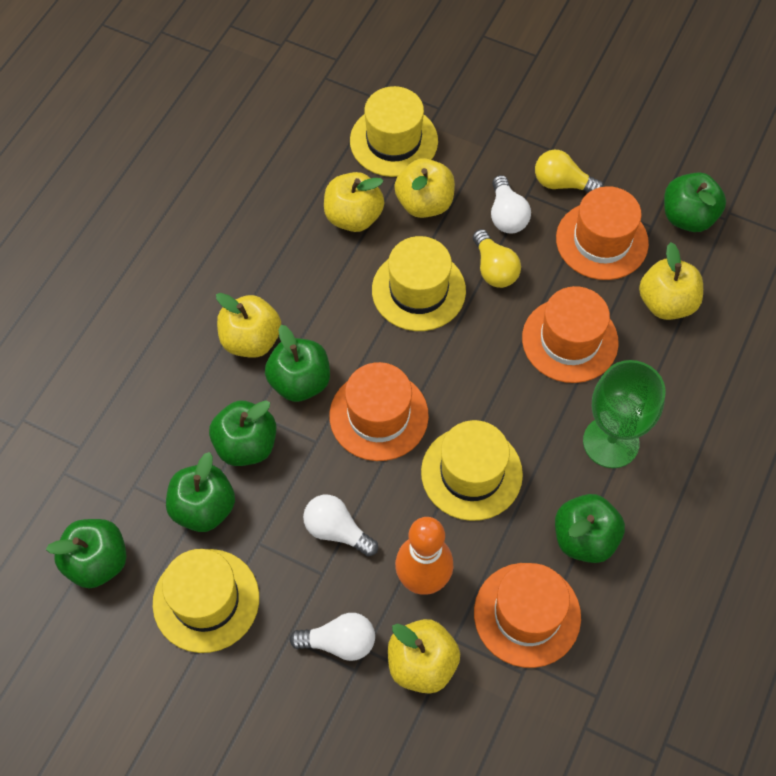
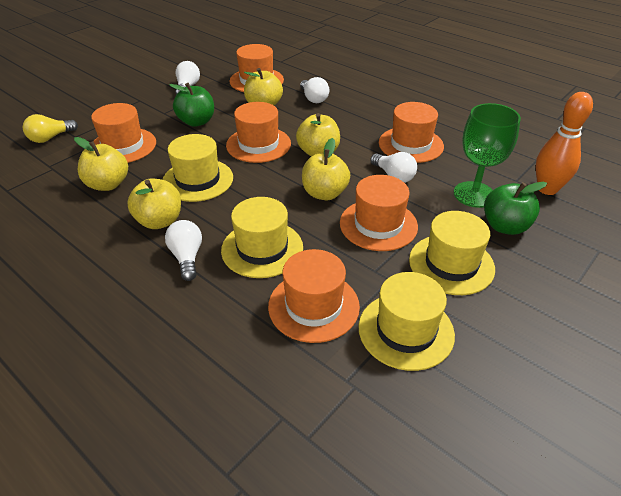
green apple: 6 -> 2
orange hat: 4 -> 6
white light bulb: 3 -> 4
yellow light bulb: 2 -> 1

